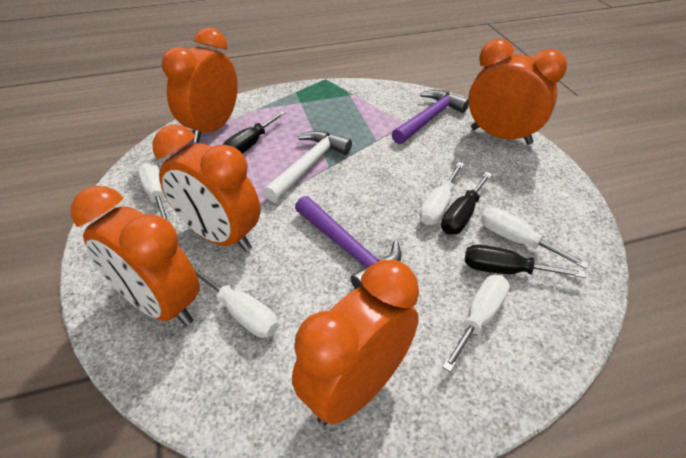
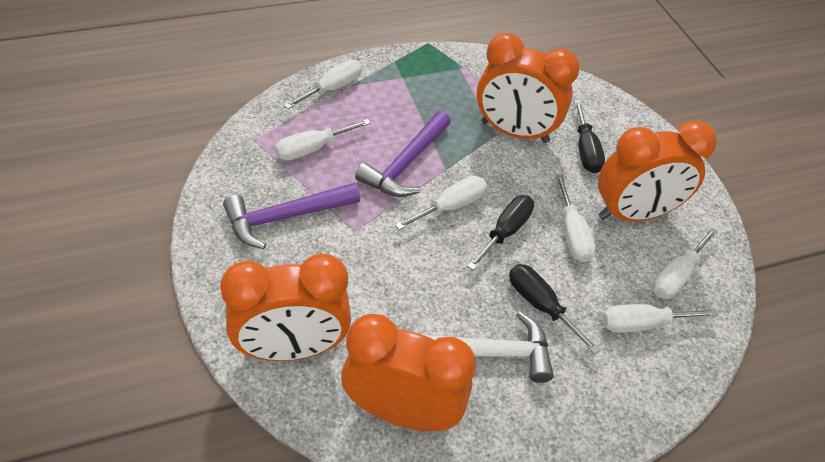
orange clock: 5 -> 4
white screwdriver: 5 -> 6

